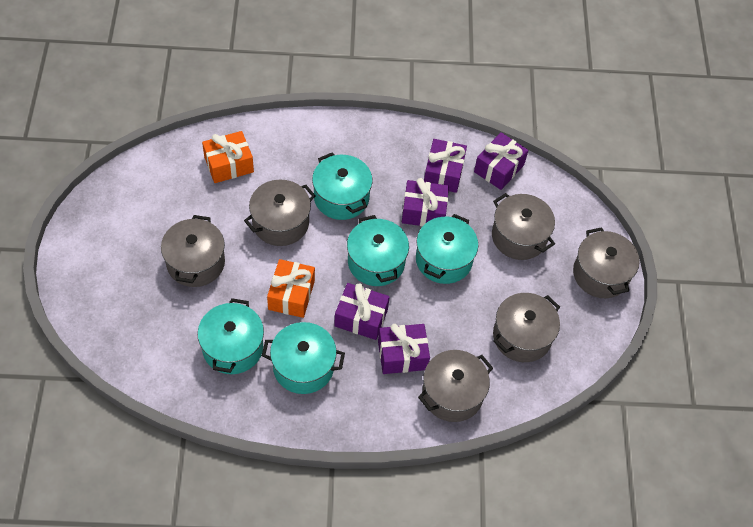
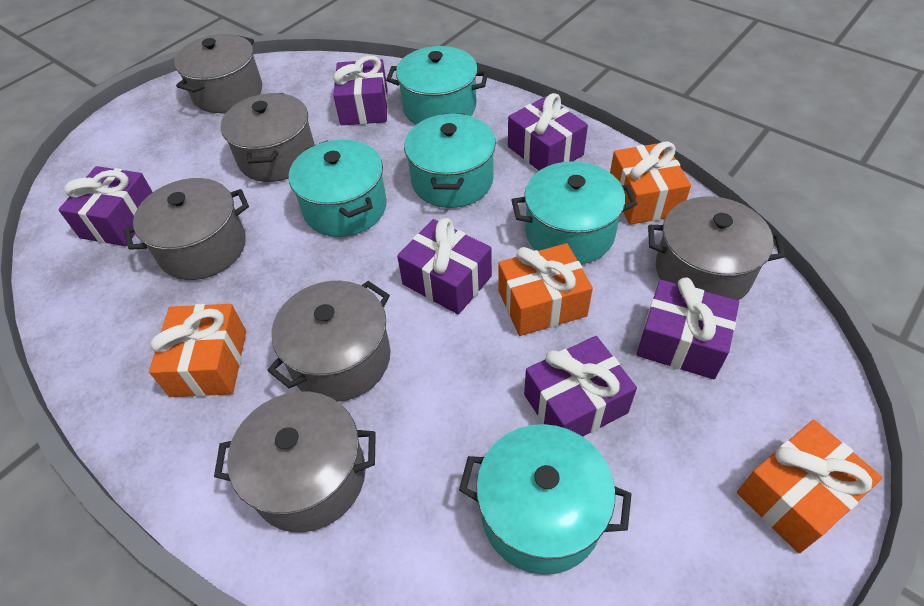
orange gift: 2 -> 4
purple gift: 5 -> 6

